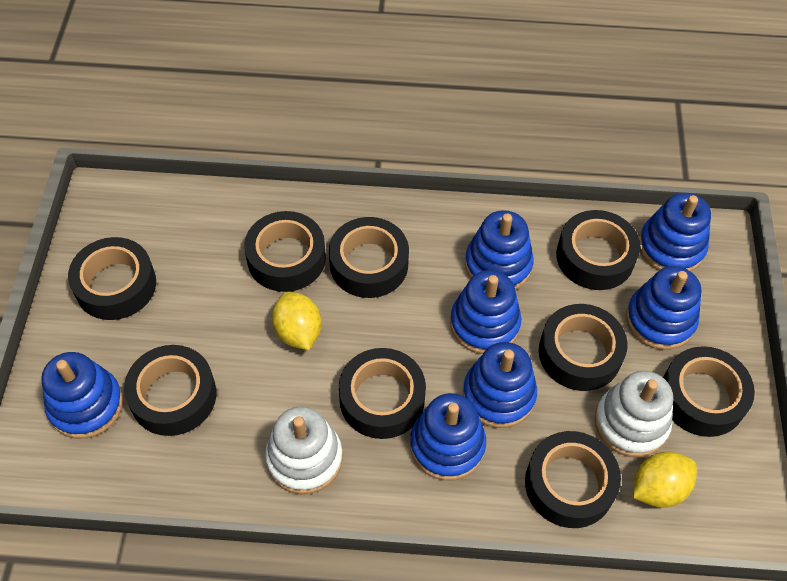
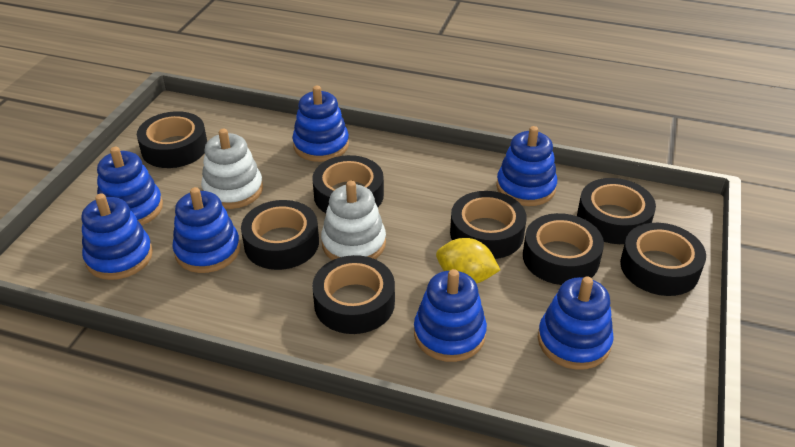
black tape: 9 -> 8
yellow lemon: 2 -> 1

